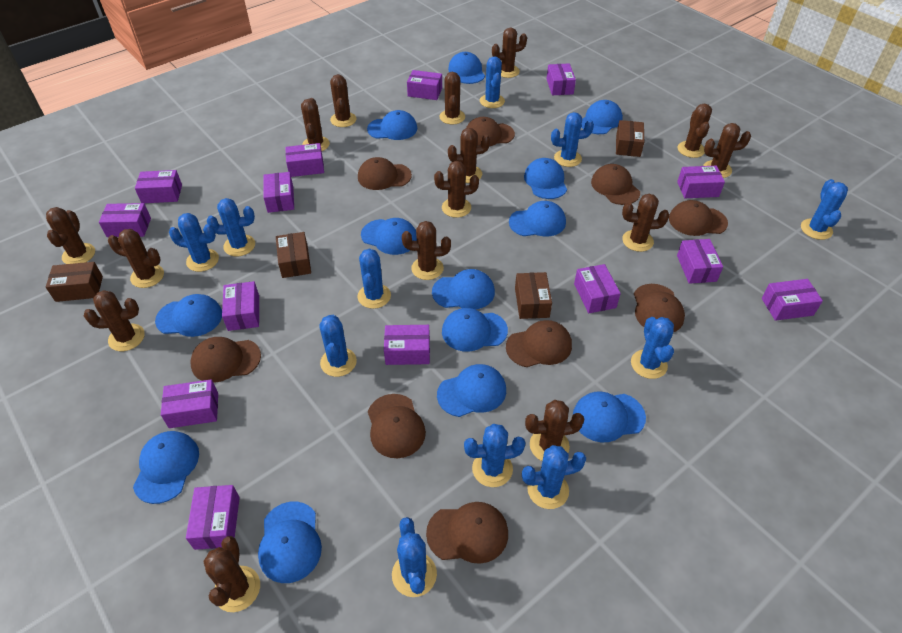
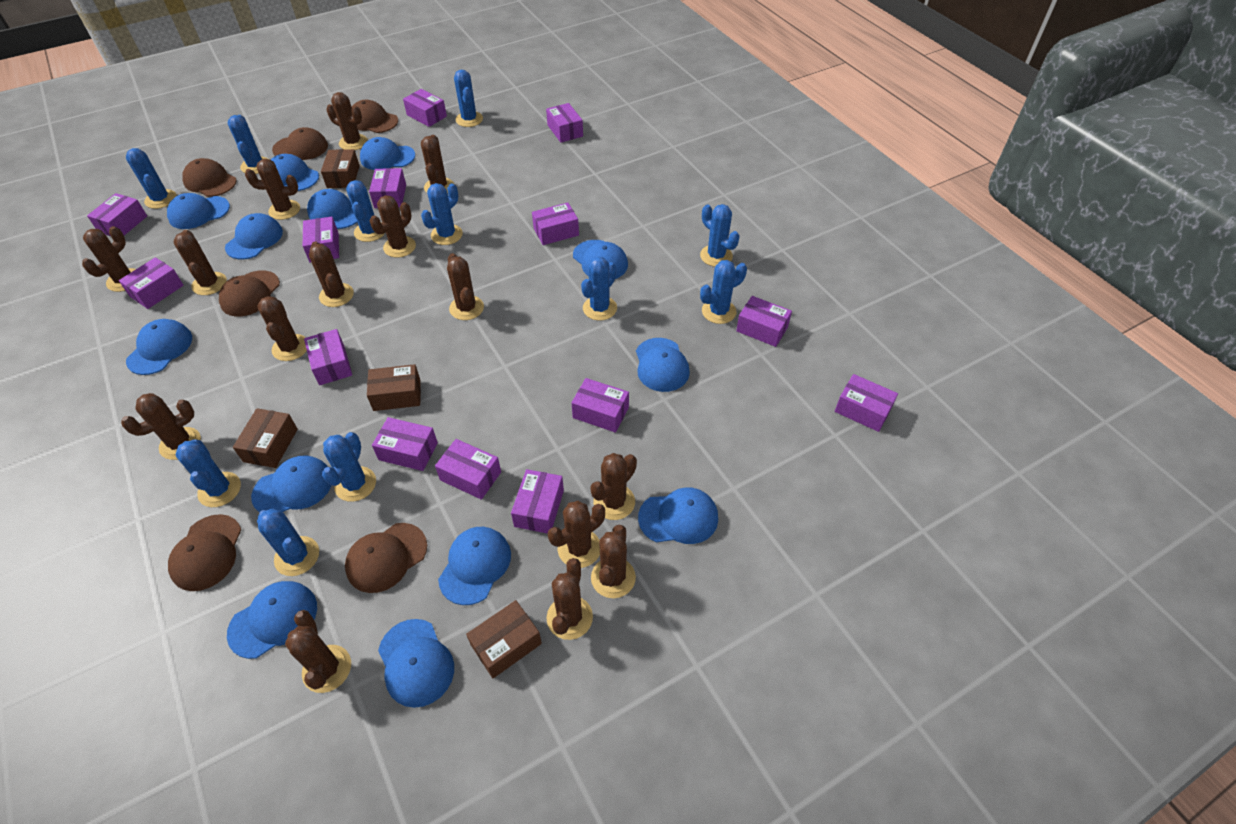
brown cap: 9 -> 6

